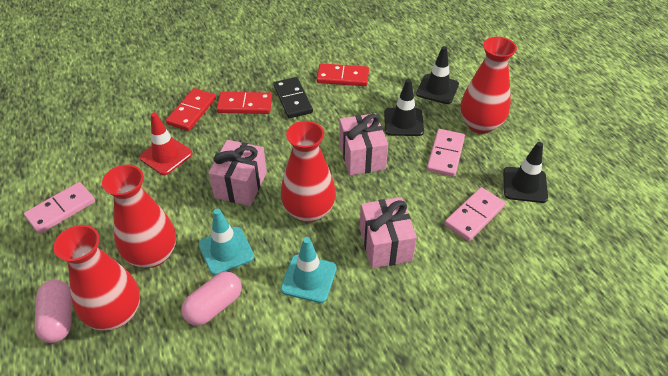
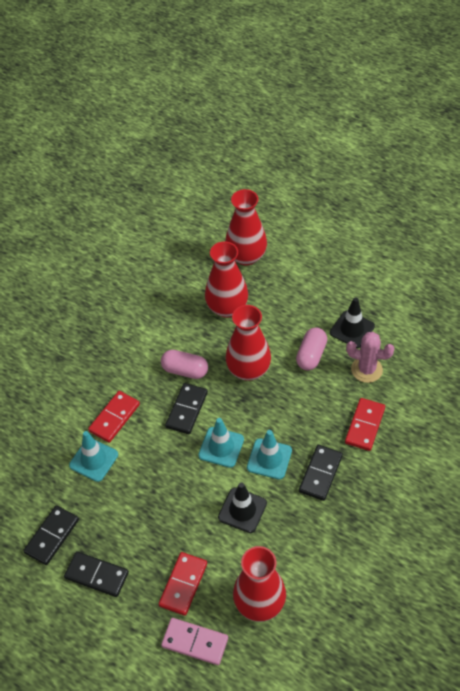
black domino: 1 -> 4
black traffic cone: 3 -> 2
pink cactus: 0 -> 1
pink domino: 3 -> 1
pink gift: 3 -> 0
red traffic cone: 1 -> 0
turquoise traffic cone: 2 -> 3

